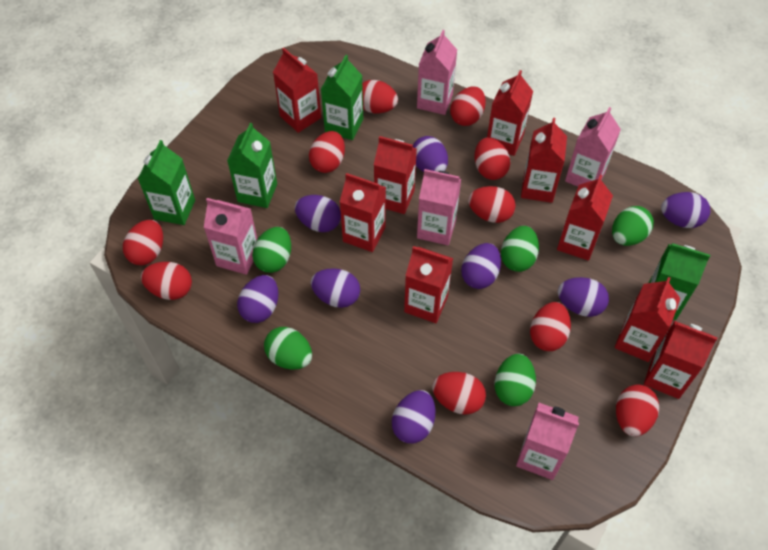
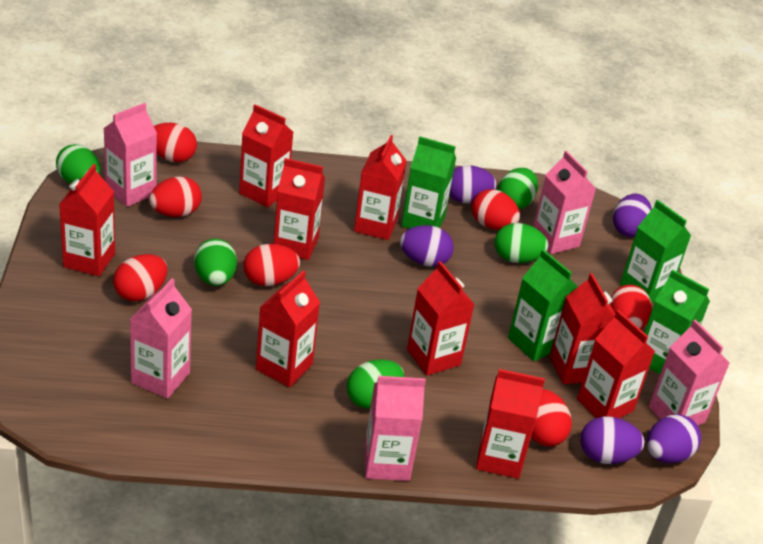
purple egg: 8 -> 5
red egg: 10 -> 7

